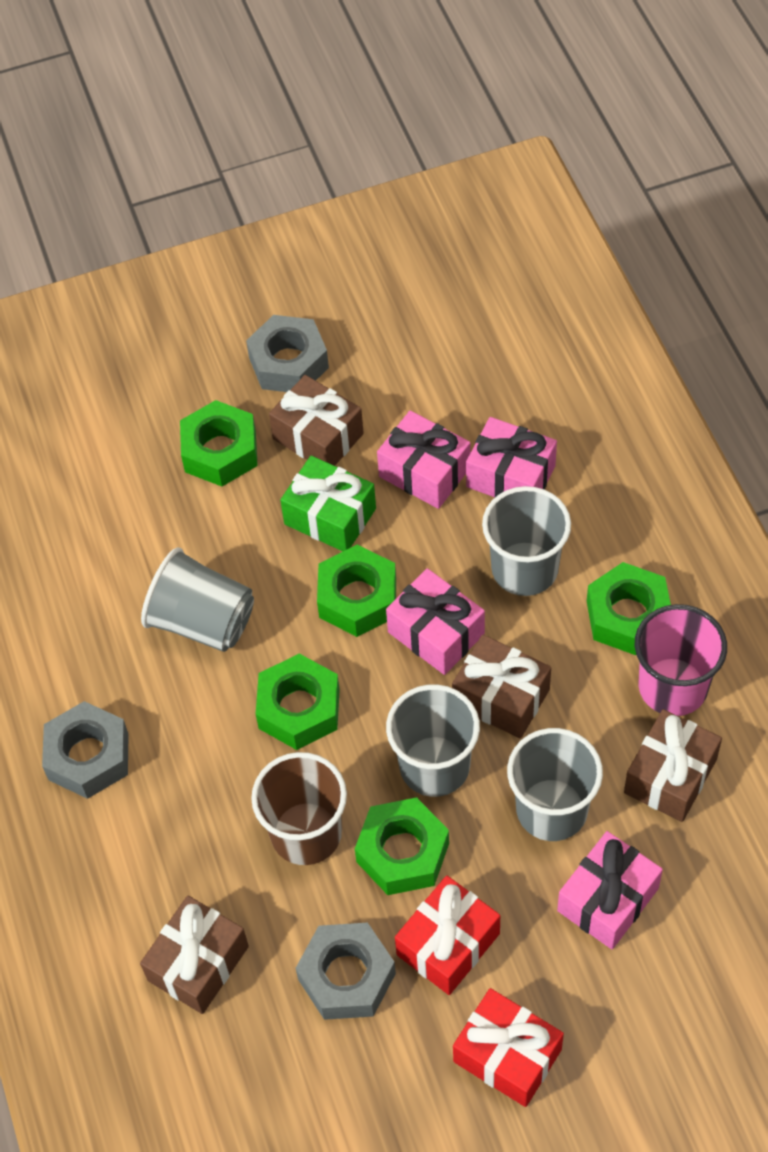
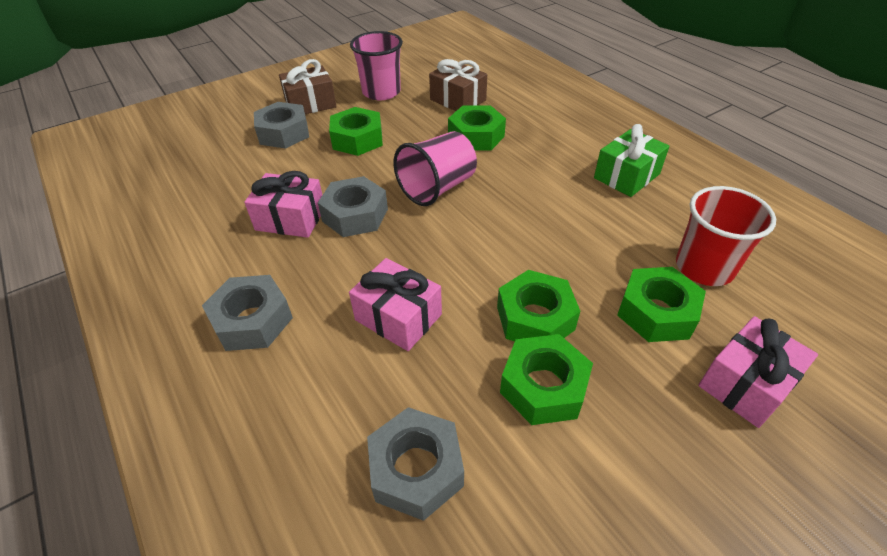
brown cup: 1 -> 0
brown gift: 4 -> 2
grey cup: 4 -> 0
grey nut: 3 -> 4
pink cup: 1 -> 2
pink gift: 4 -> 3
red cup: 0 -> 1
red gift: 2 -> 0

